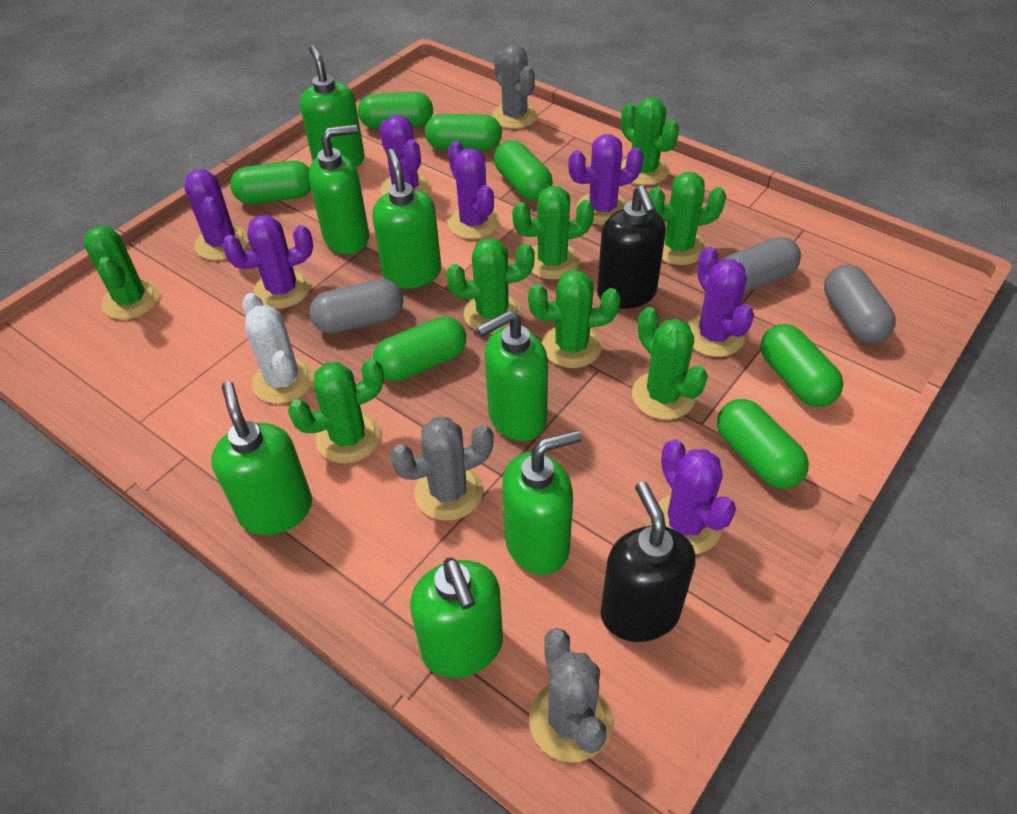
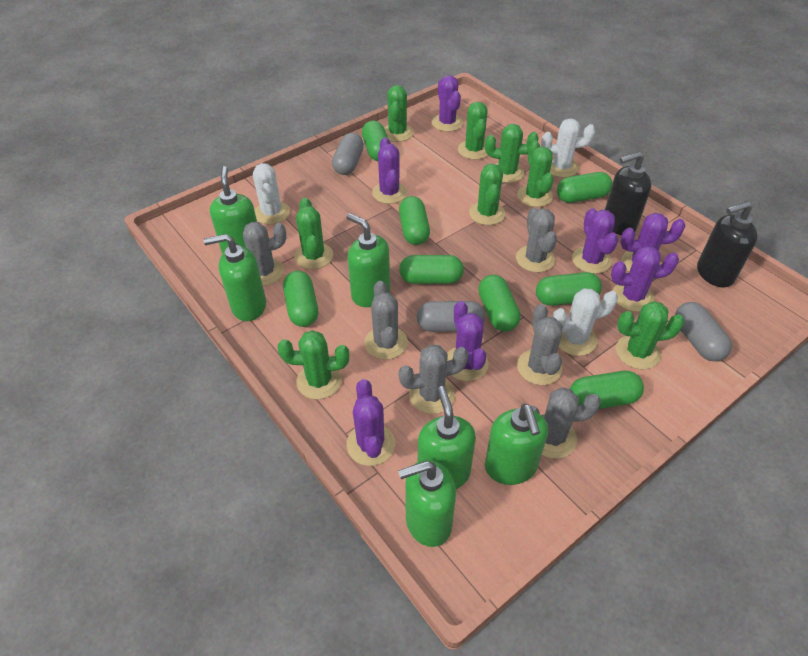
green capsule: 7 -> 8
green soap dispenser: 7 -> 6
grey cactus: 3 -> 6
white cactus: 1 -> 3

